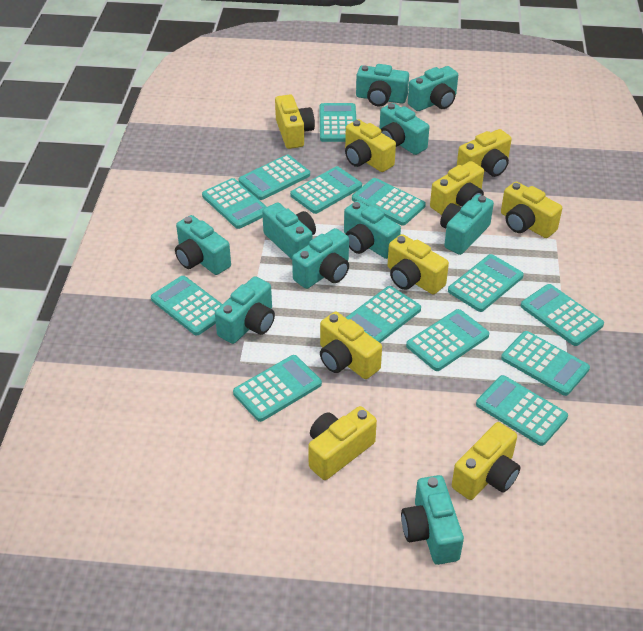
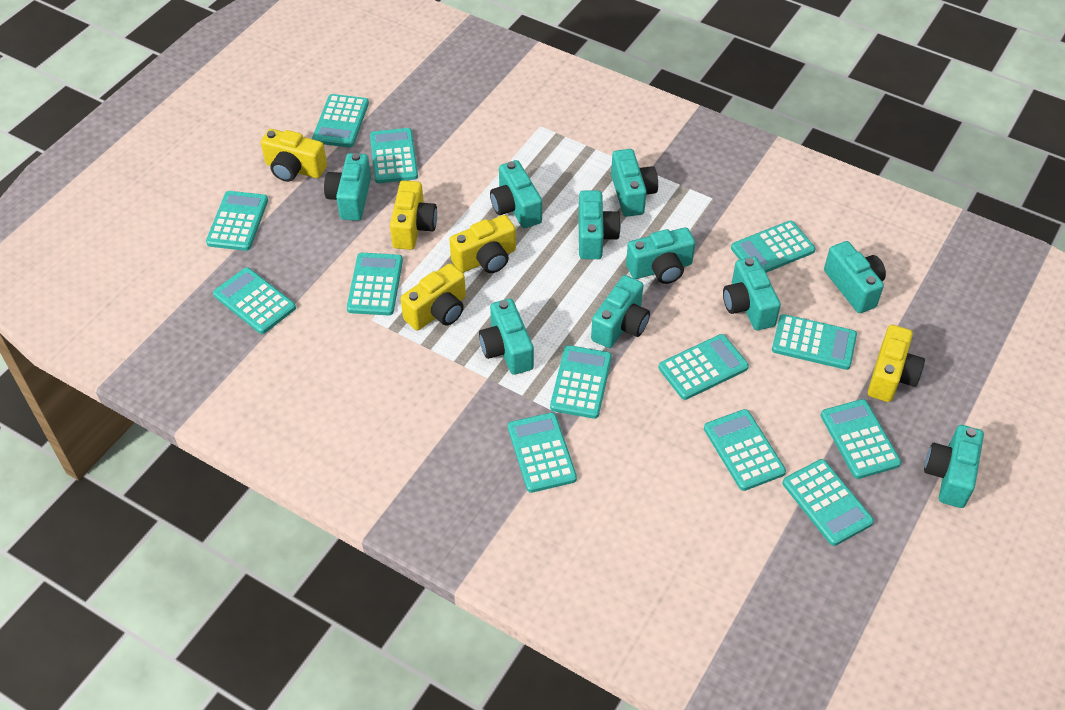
yellow camera: 9 -> 5

